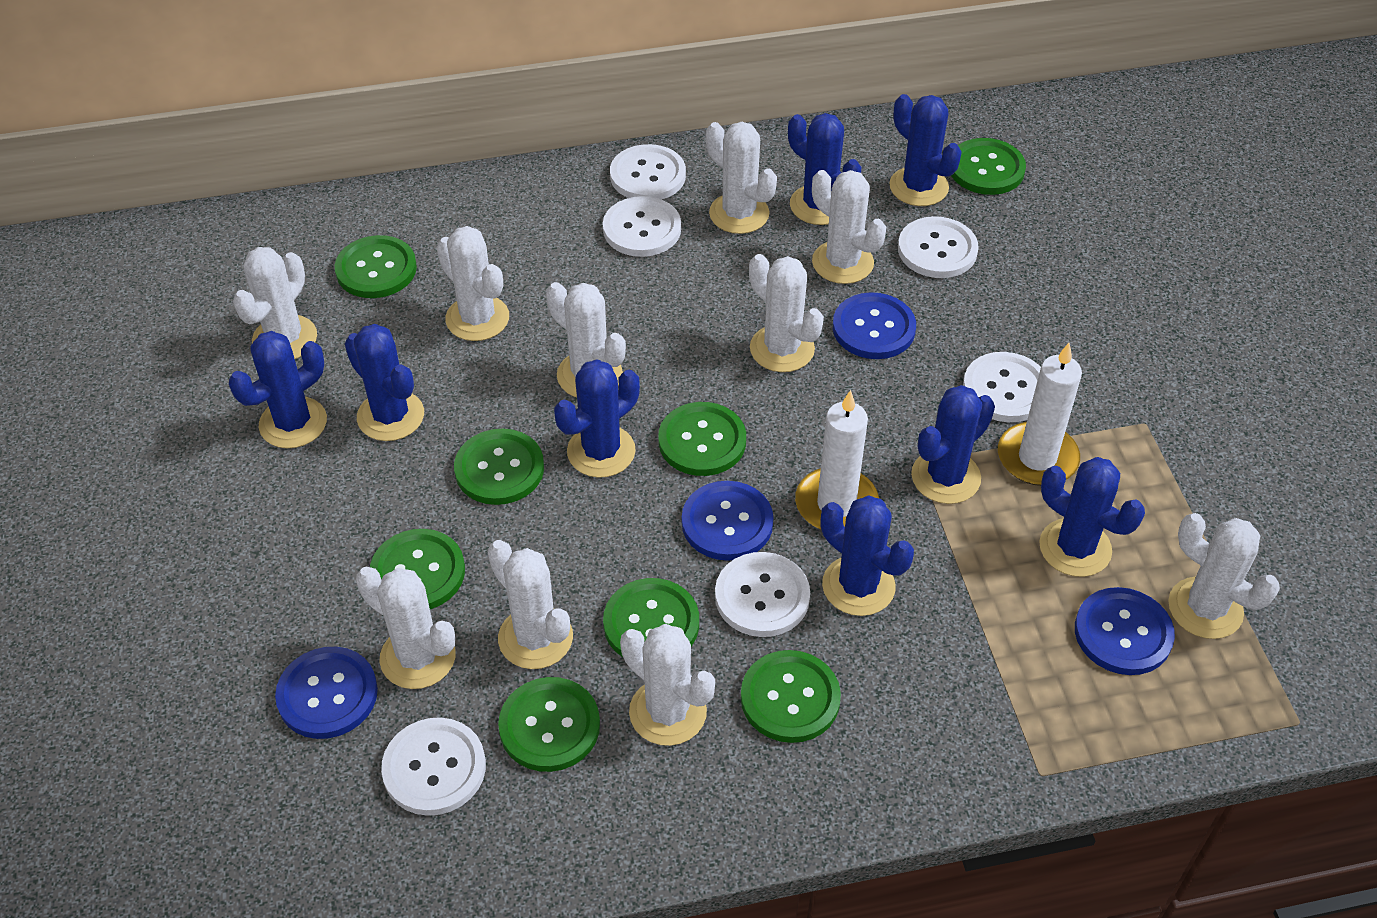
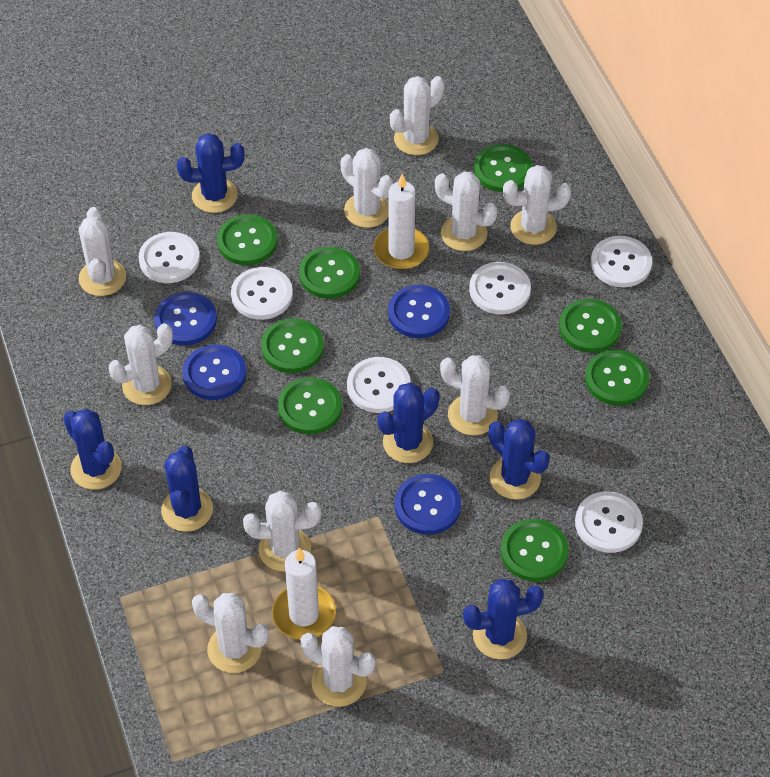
blue cactus: 8 -> 6

